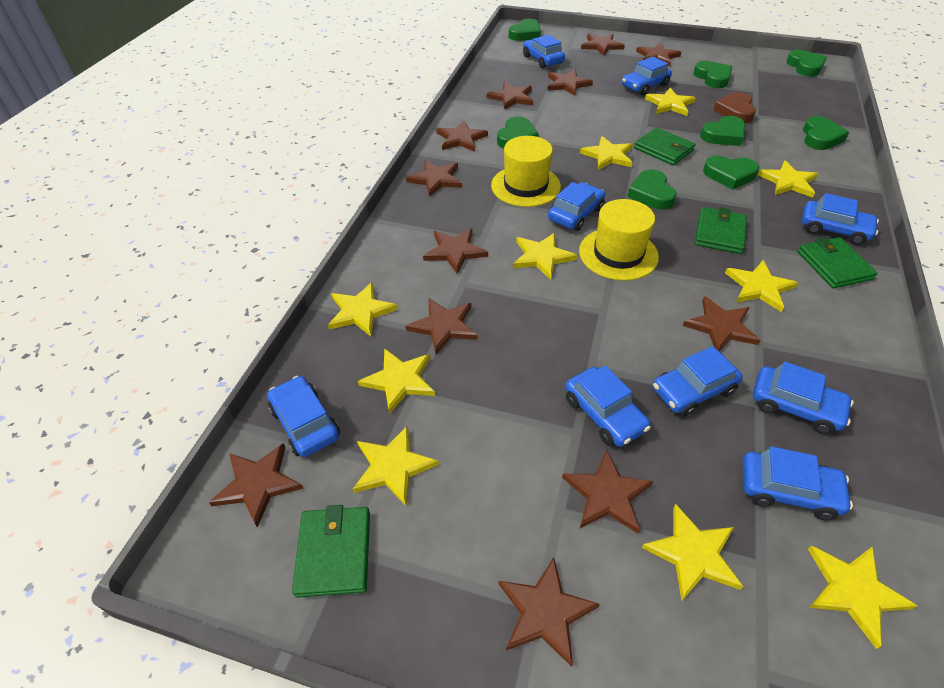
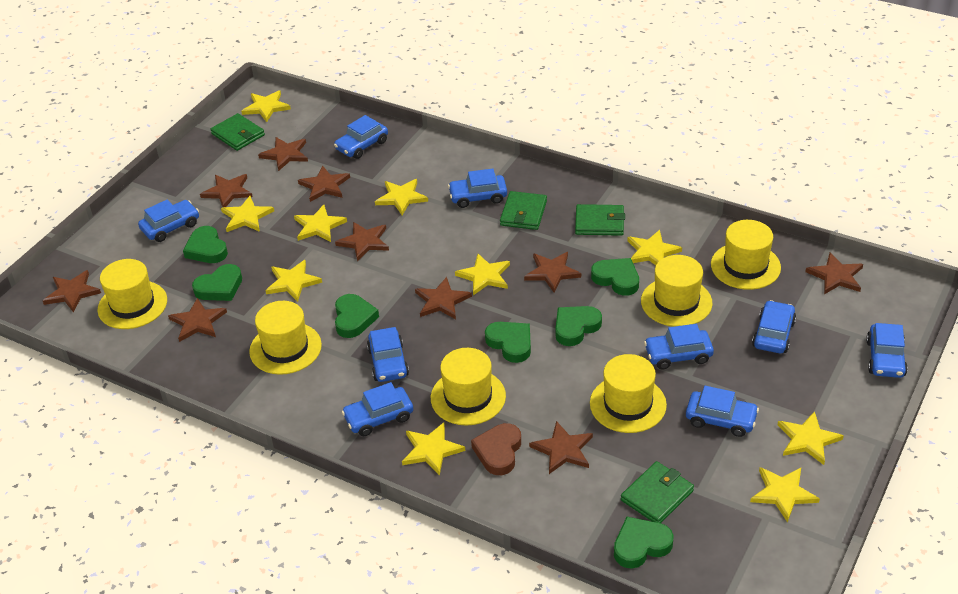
brown star: 12 -> 10
green heart: 8 -> 7
yellow hat: 2 -> 6

